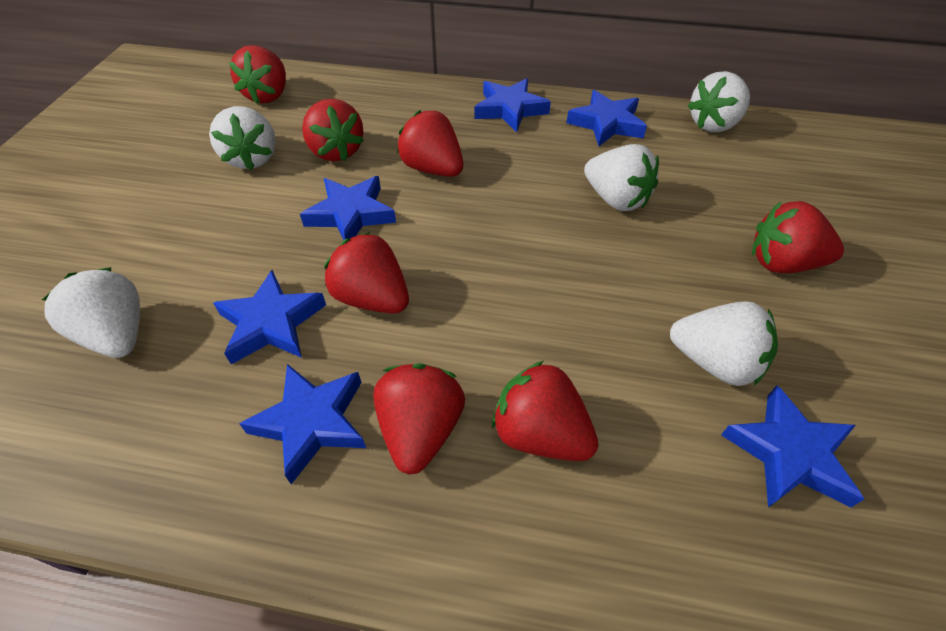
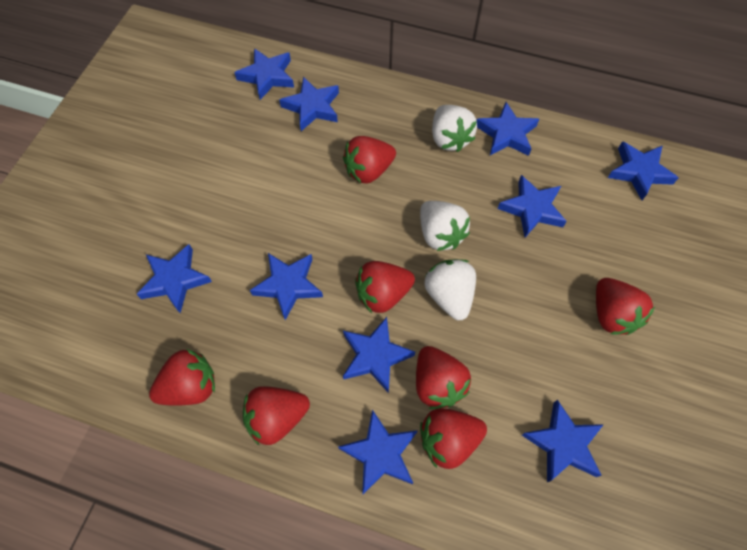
blue star: 6 -> 10
white strawberry: 5 -> 3

